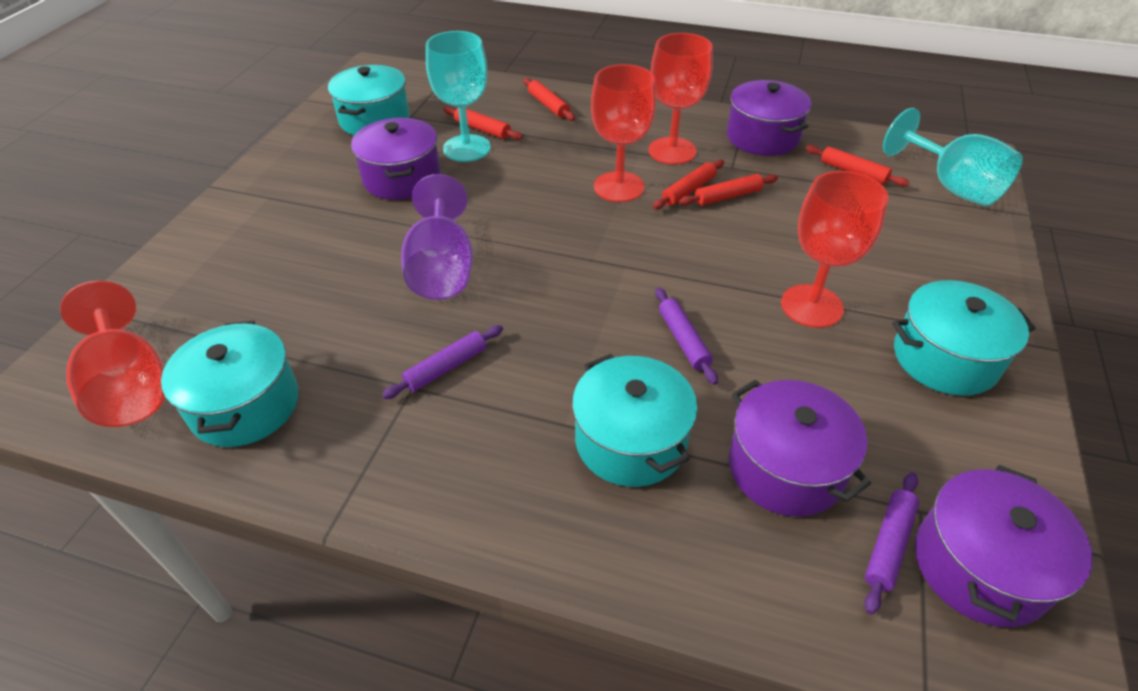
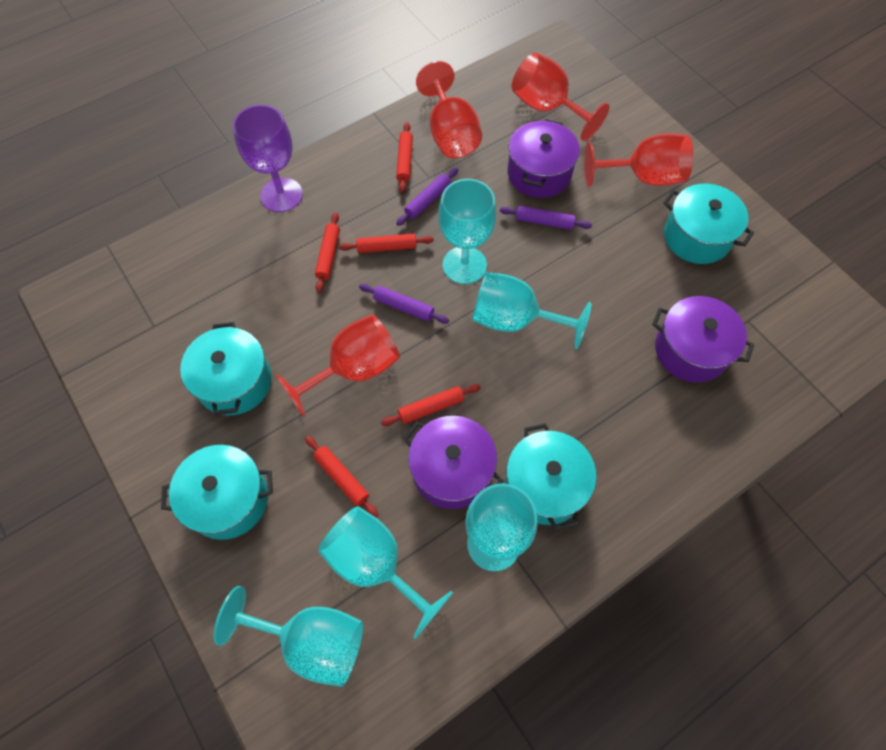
purple pot: 4 -> 3
turquoise goblet: 2 -> 5

